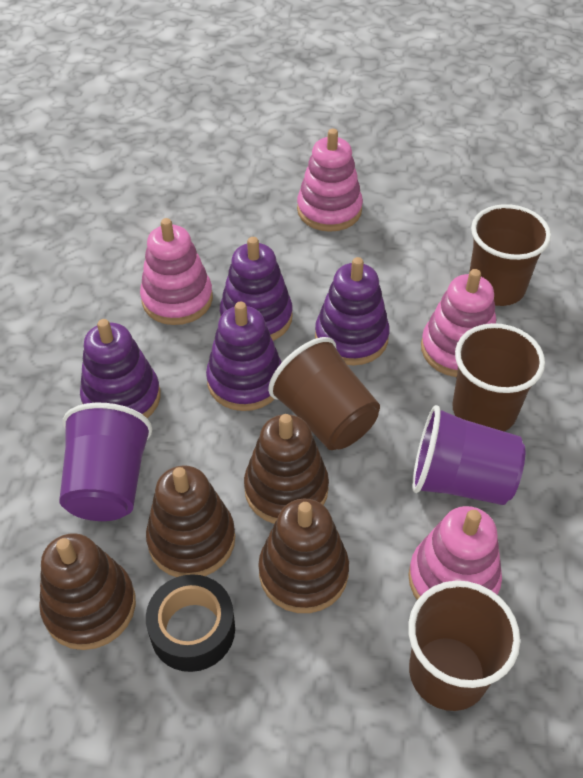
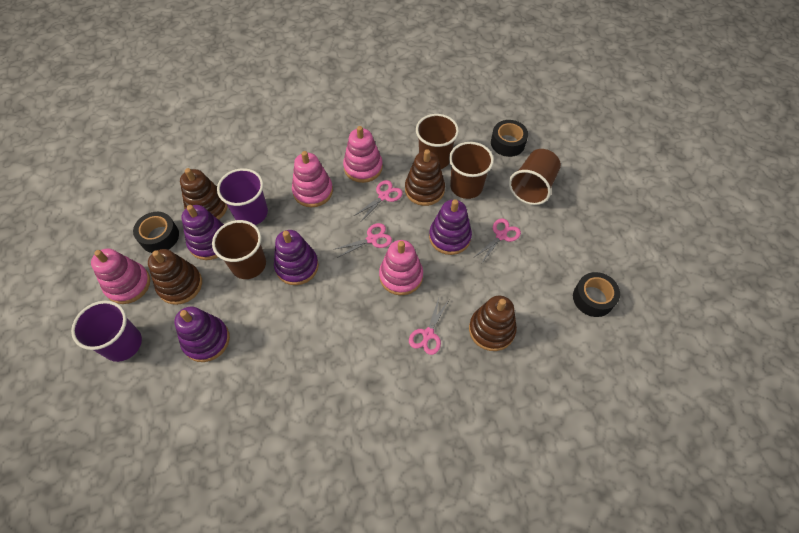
black tape: 1 -> 3
pink scissors: 0 -> 4

